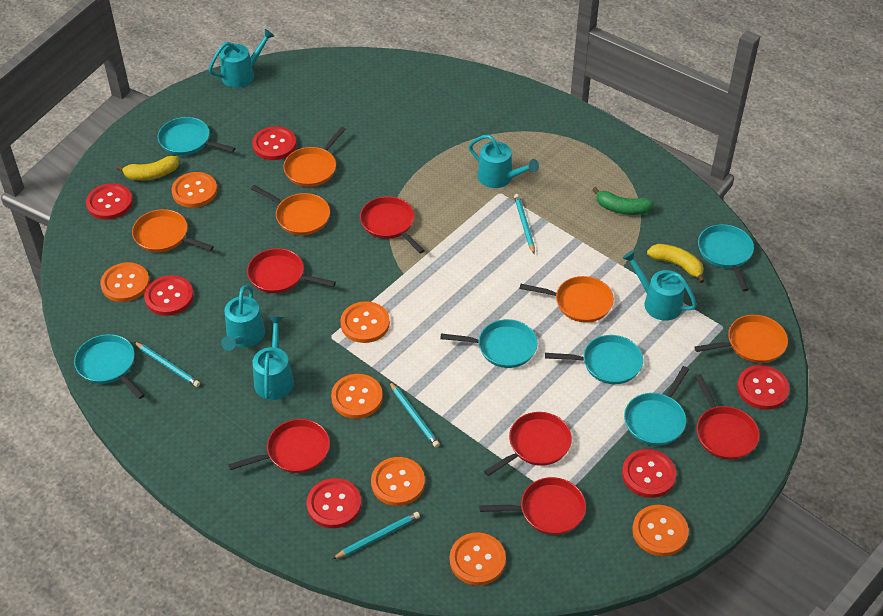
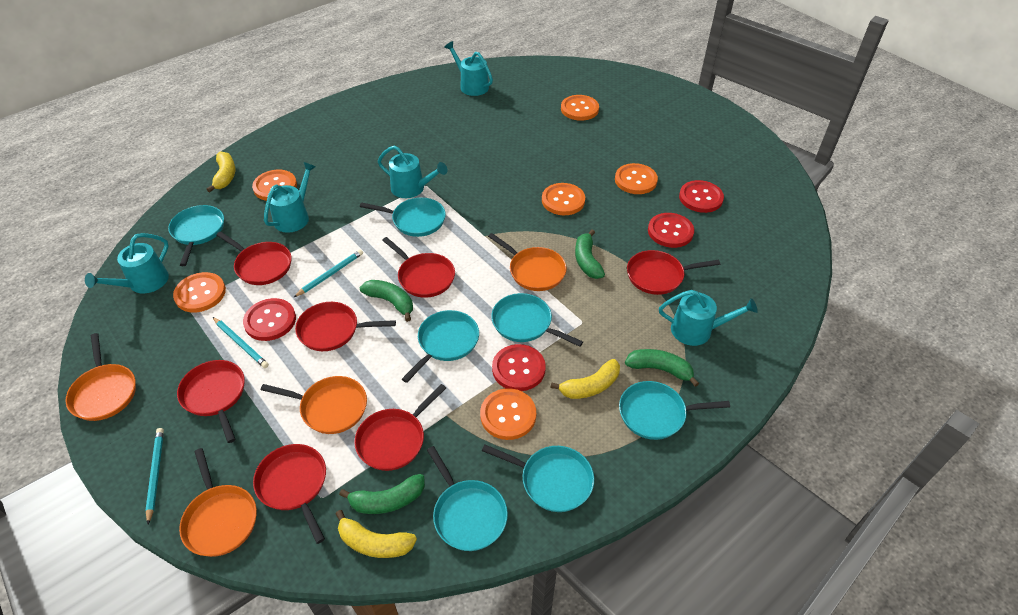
green banana: 1 -> 4
orange button: 7 -> 6
orange pan: 5 -> 4
red button: 6 -> 4
red pan: 6 -> 7
turquoise pan: 6 -> 7
turquoise pencil: 4 -> 3
yellow banana: 2 -> 3

